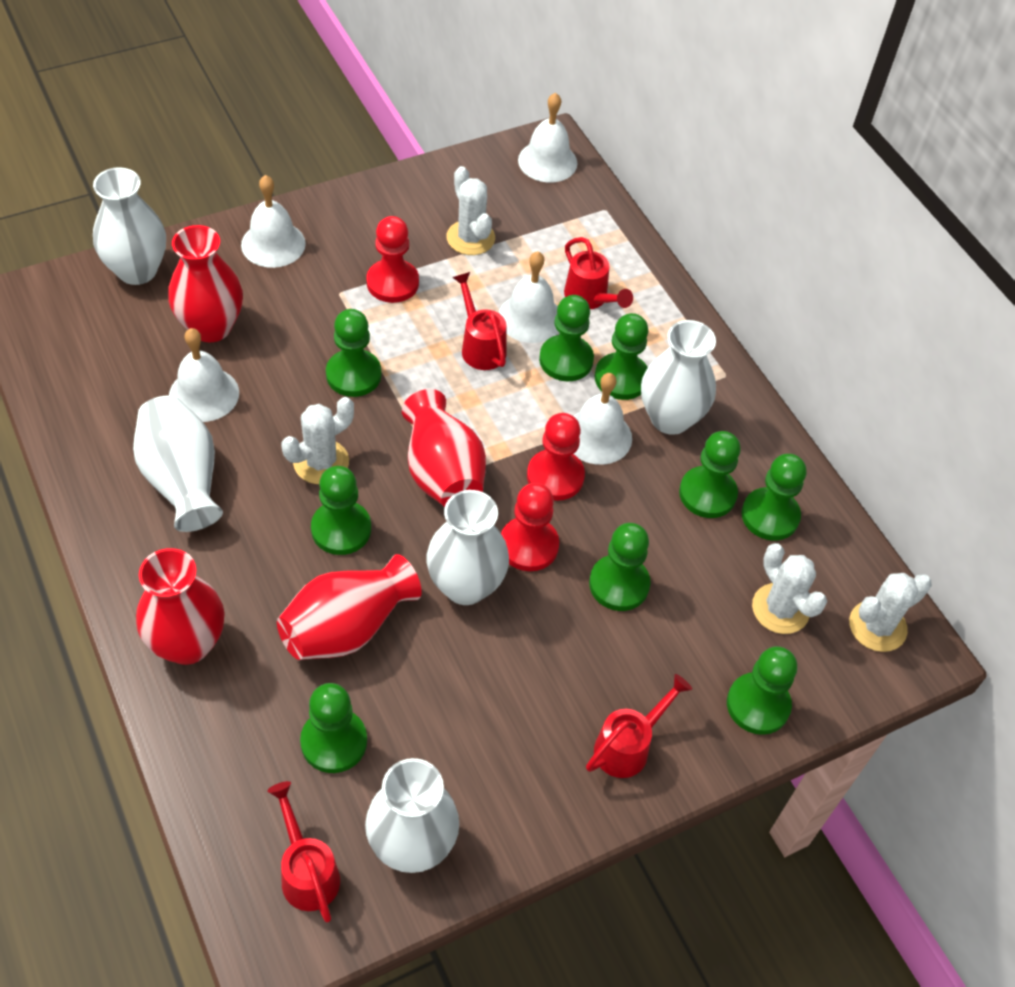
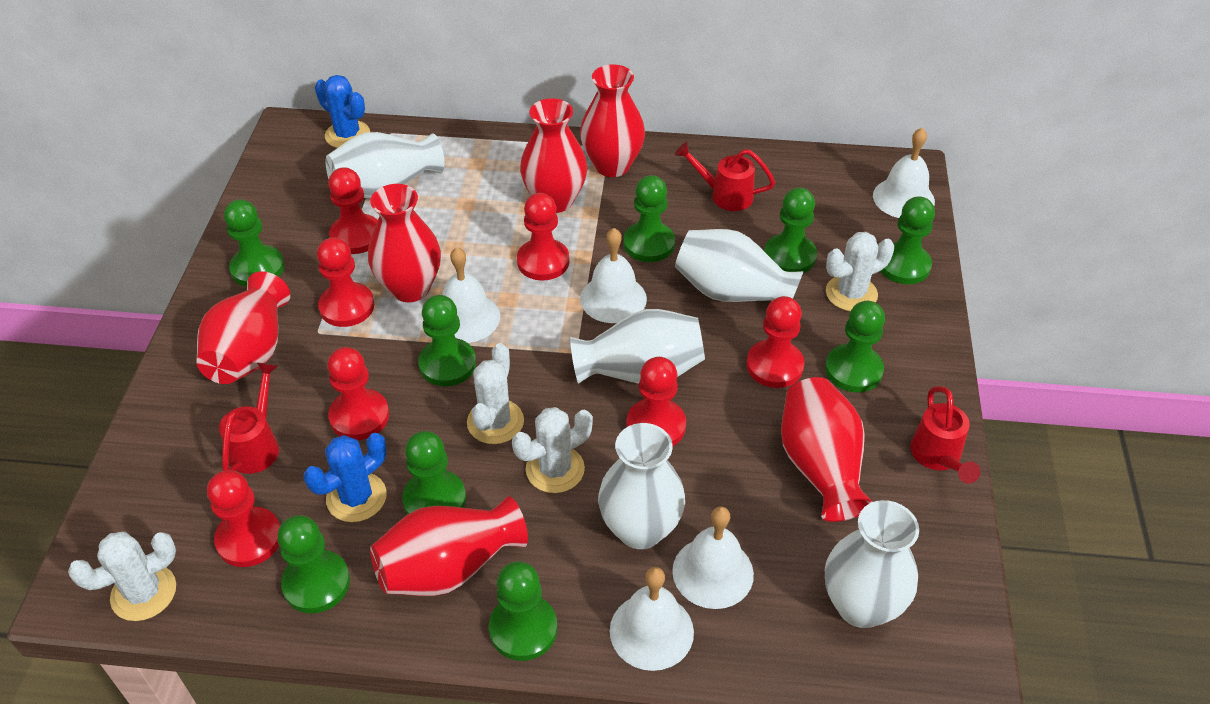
blue cactus: 0 -> 2
red pawn: 3 -> 7
red vase: 4 -> 6
red watering can: 4 -> 3

